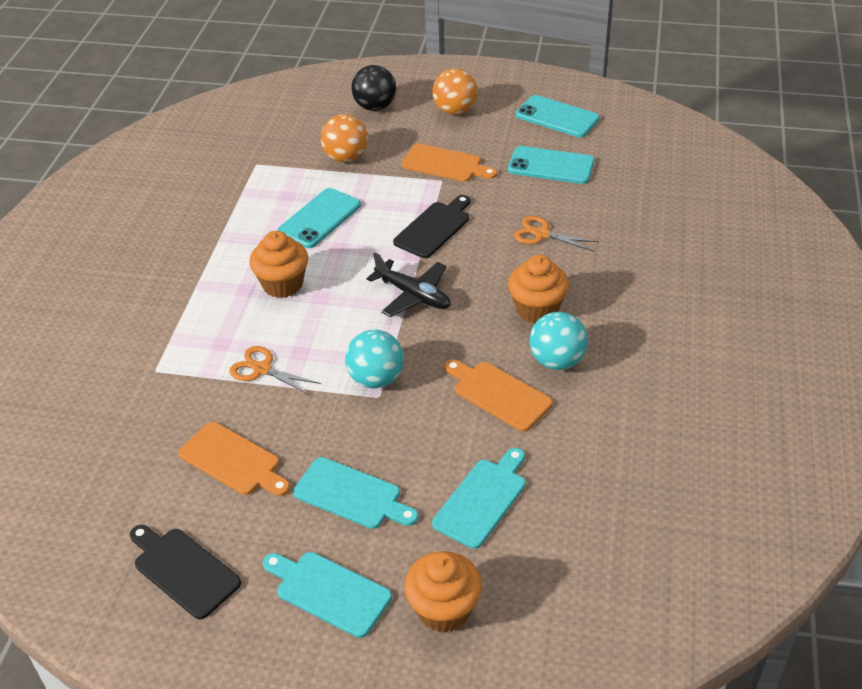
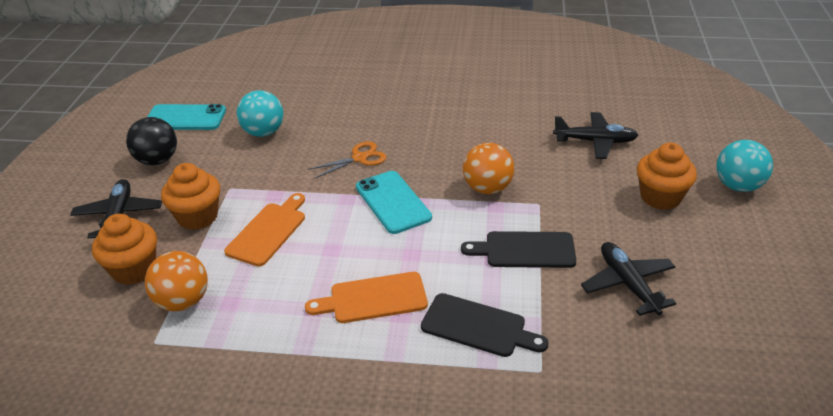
black plane: 1 -> 3
orange cutting board: 3 -> 2
orange scissors: 2 -> 1
turquoise cutting board: 3 -> 0
turquoise phone: 3 -> 2

